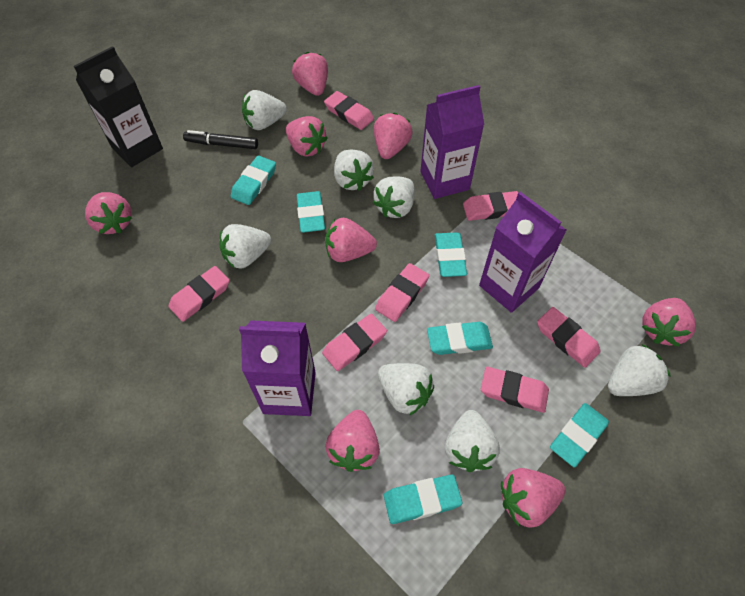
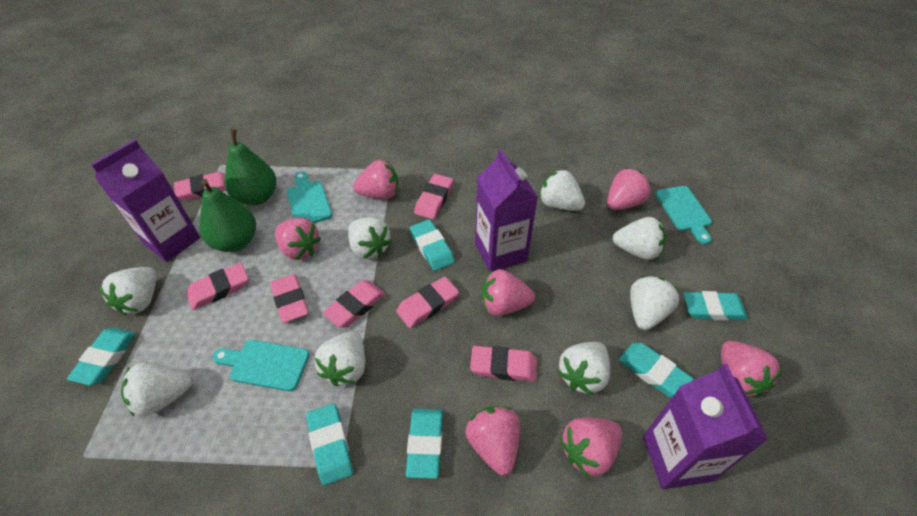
black carton: 1 -> 0
black marker: 1 -> 0
green pear: 0 -> 2
pink strawberry: 8 -> 7
turquoise cutting board: 0 -> 3
white strawberry: 7 -> 8

